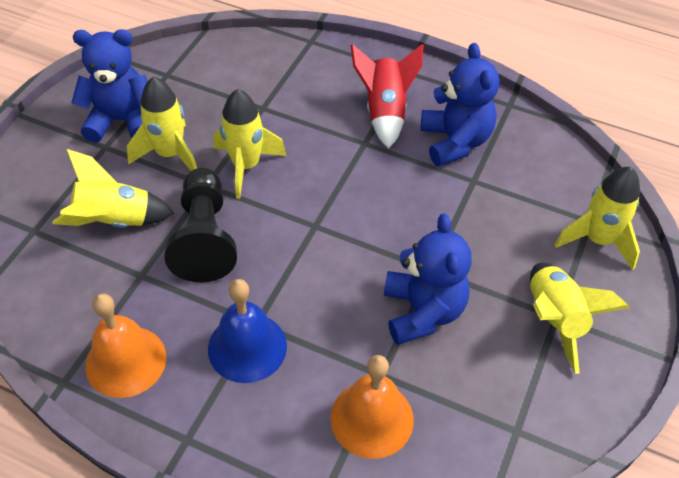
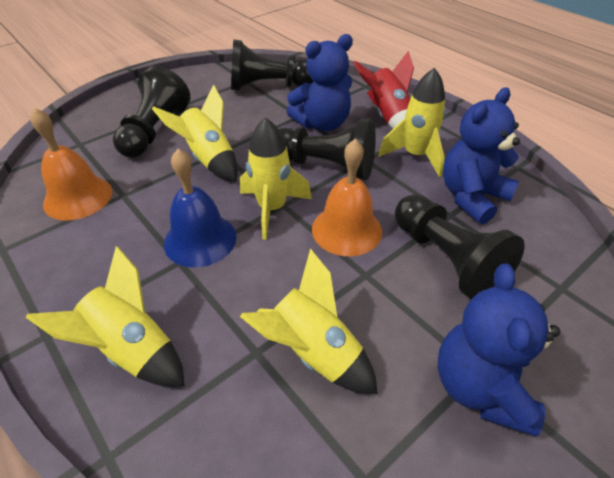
black pawn: 1 -> 4

